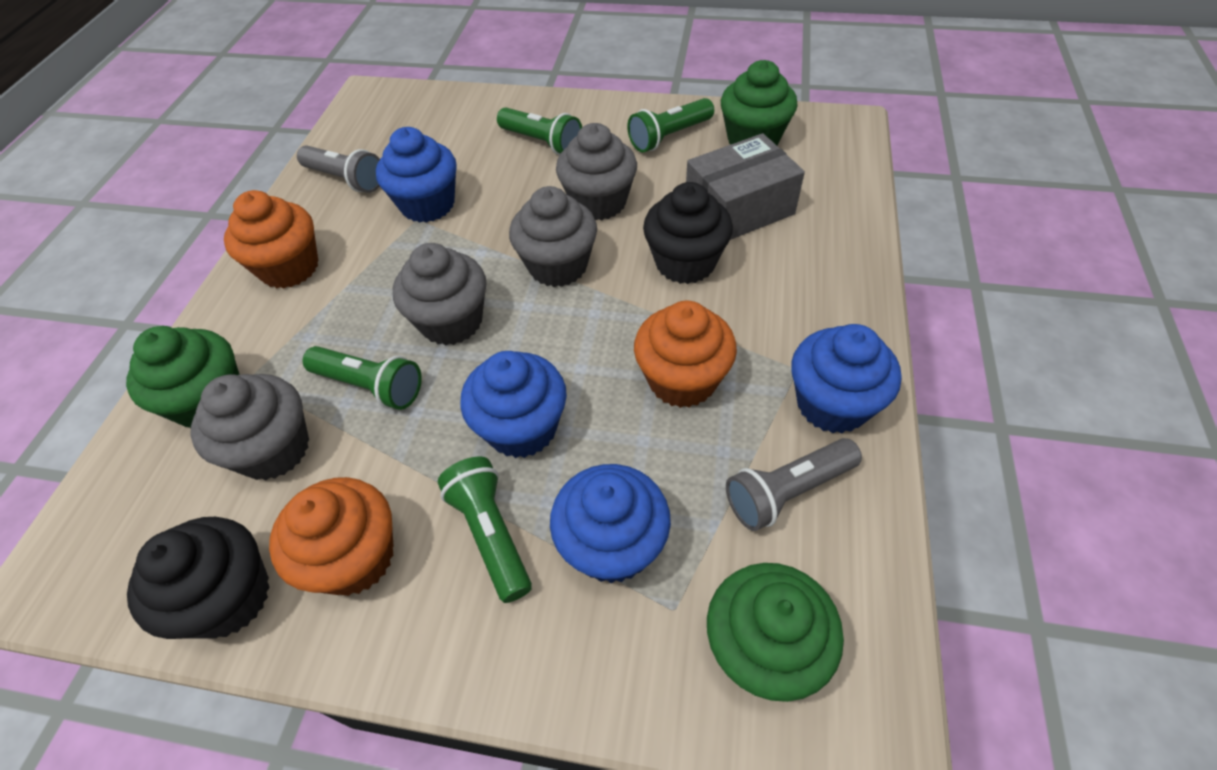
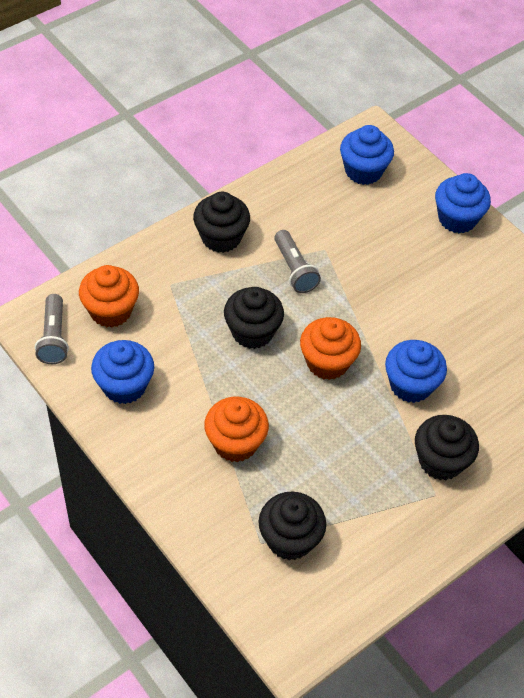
black cupcake: 2 -> 4
green cupcake: 3 -> 0
green flashlight: 4 -> 0
grey box: 1 -> 0
grey cupcake: 4 -> 0

